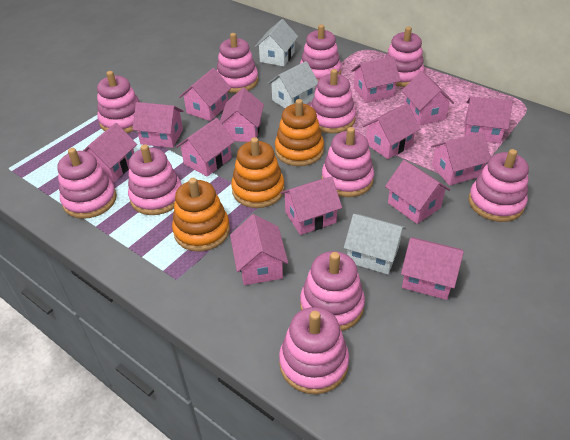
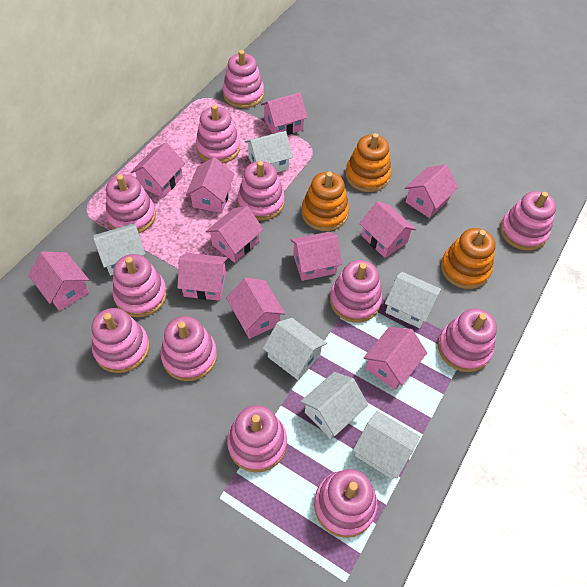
pink house: 14 -> 11
pink stacking toy: 11 -> 12
white house: 3 -> 6

